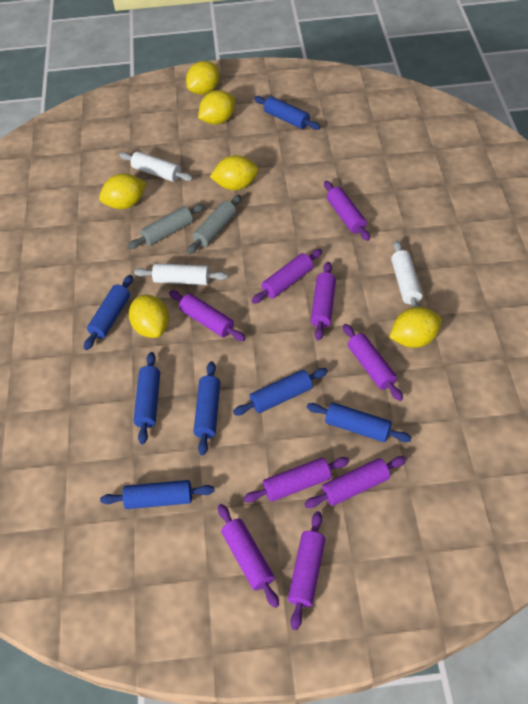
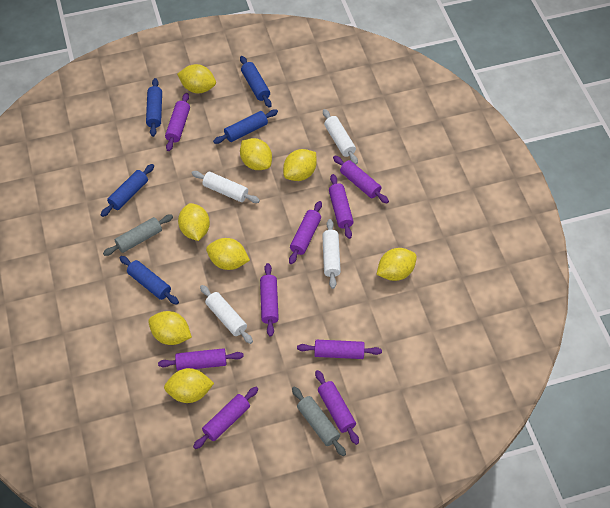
blue rolling pin: 7 -> 5
white rolling pin: 3 -> 4
yellow lemon: 6 -> 8

